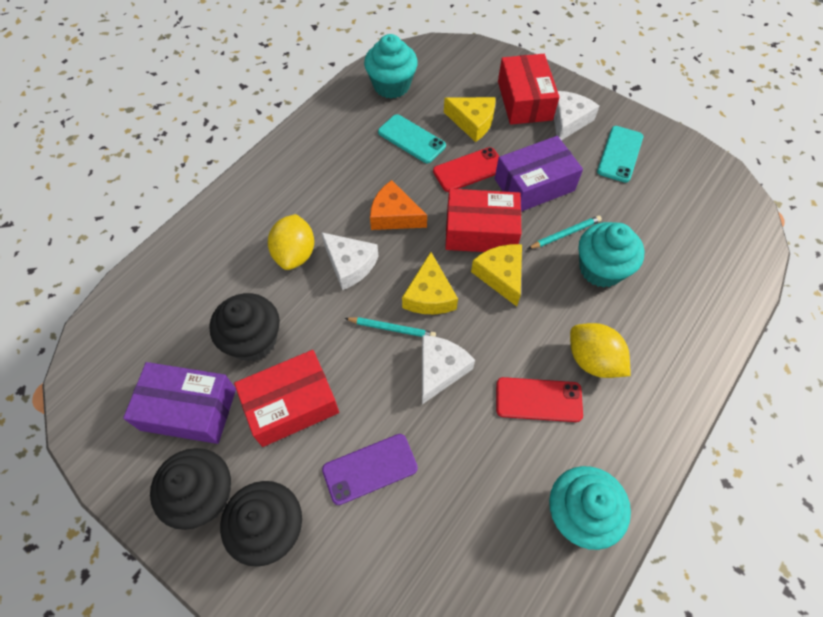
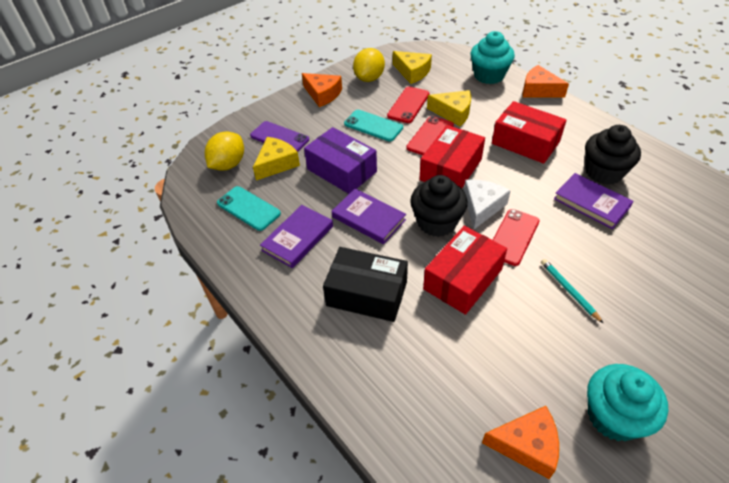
black box: 0 -> 1
black cupcake: 3 -> 2
orange cheese: 1 -> 3
purple book: 0 -> 3
purple box: 2 -> 1
red phone: 2 -> 3
turquoise cupcake: 3 -> 2
turquoise pencil: 2 -> 1
white cheese: 3 -> 1

